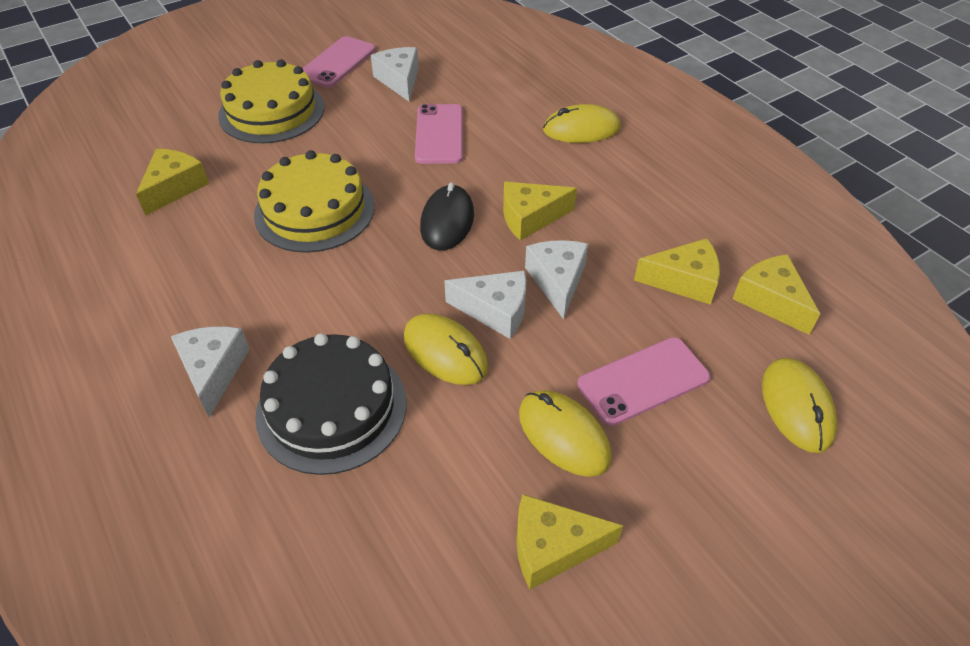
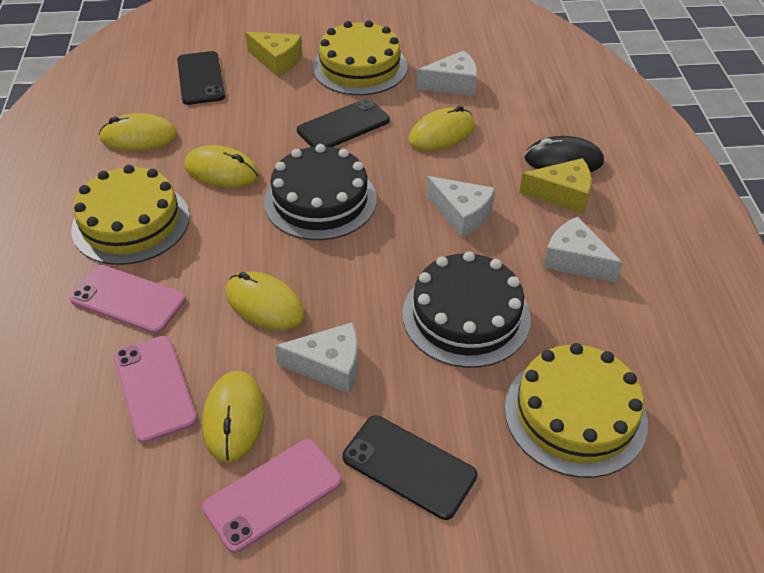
black cake: 1 -> 2
black phone: 0 -> 3
yellow cake: 2 -> 3
yellow cheese: 5 -> 2
yellow mouse: 4 -> 5

